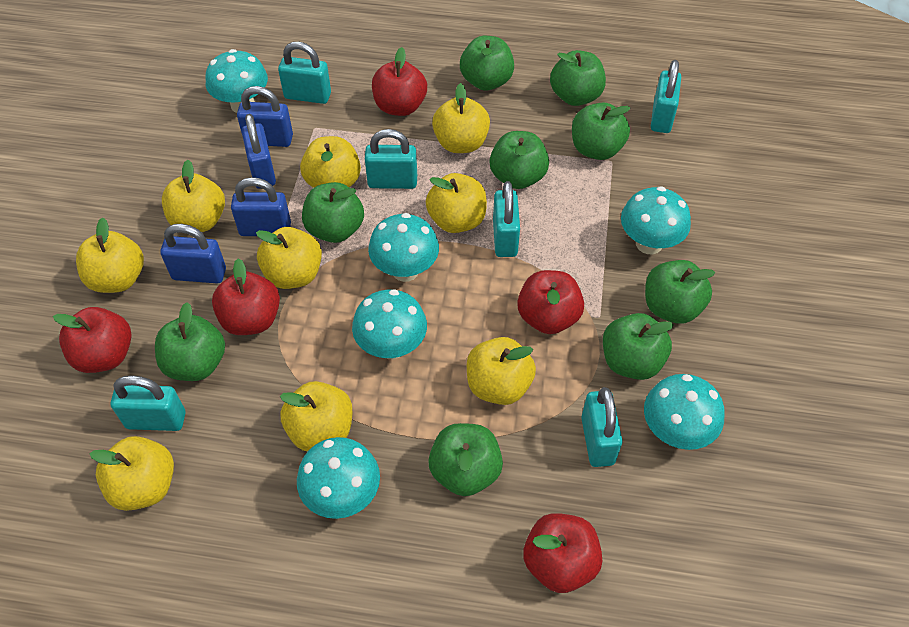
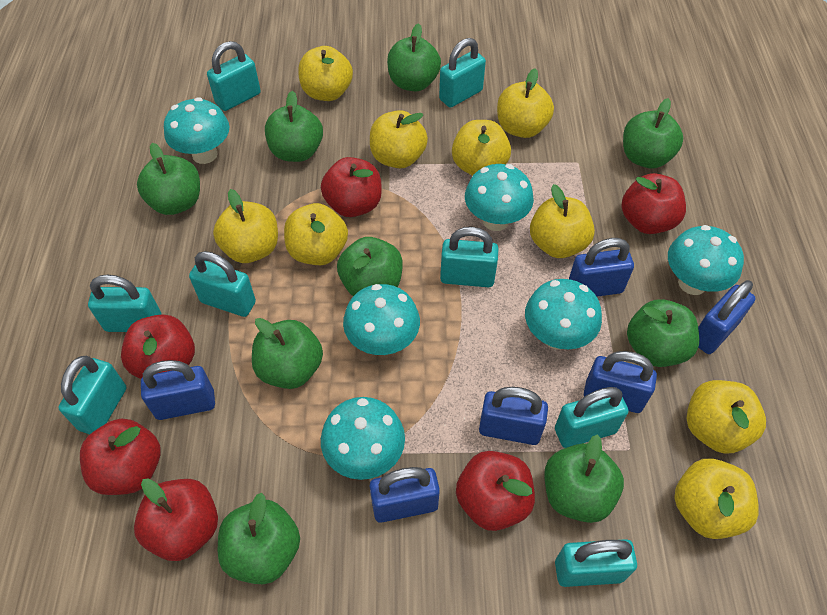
blue padlock: 4 -> 6
red apple: 5 -> 6
turquoise padlock: 6 -> 8

